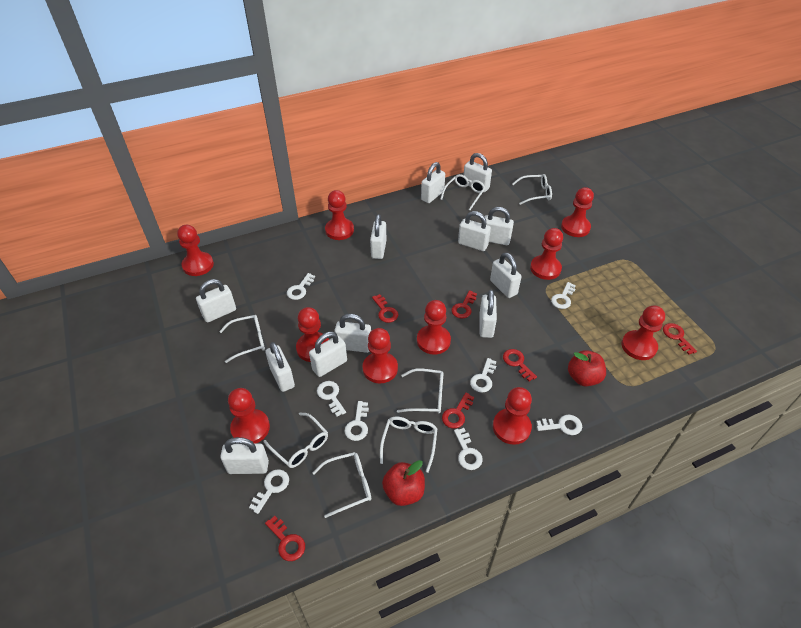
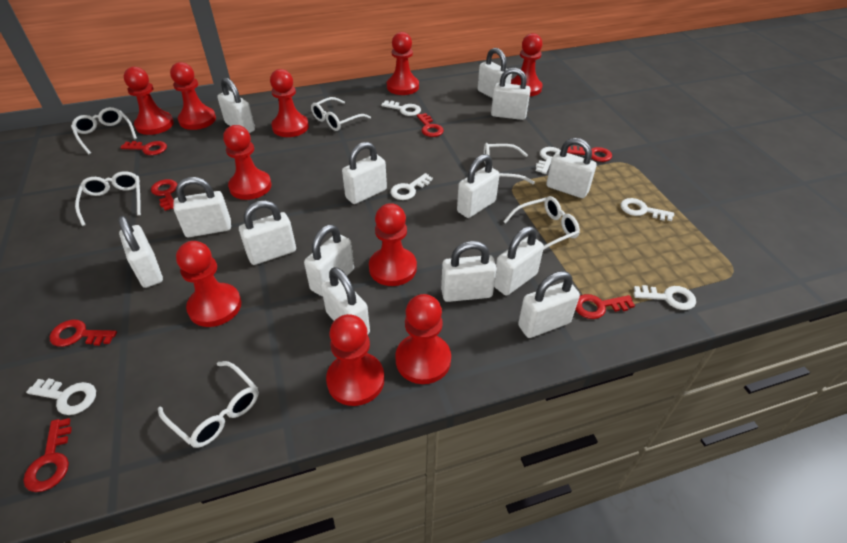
red apple: 2 -> 0
red key: 6 -> 7
white glasses: 7 -> 6
white key: 8 -> 6
white padlock: 12 -> 14

